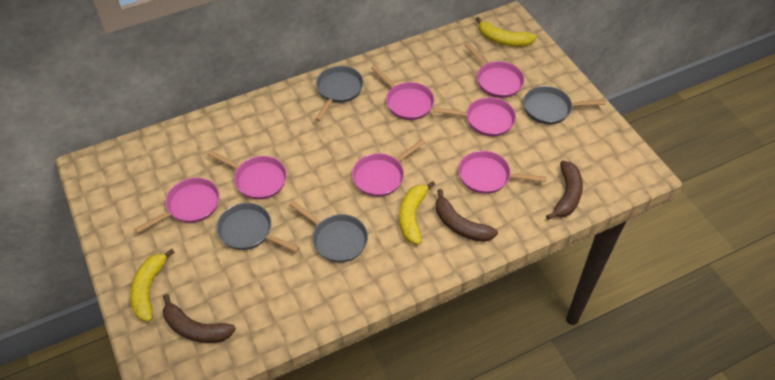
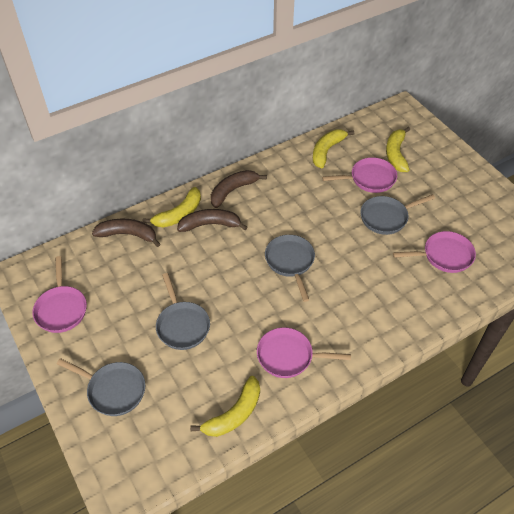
pink pan: 7 -> 4
yellow banana: 3 -> 4

